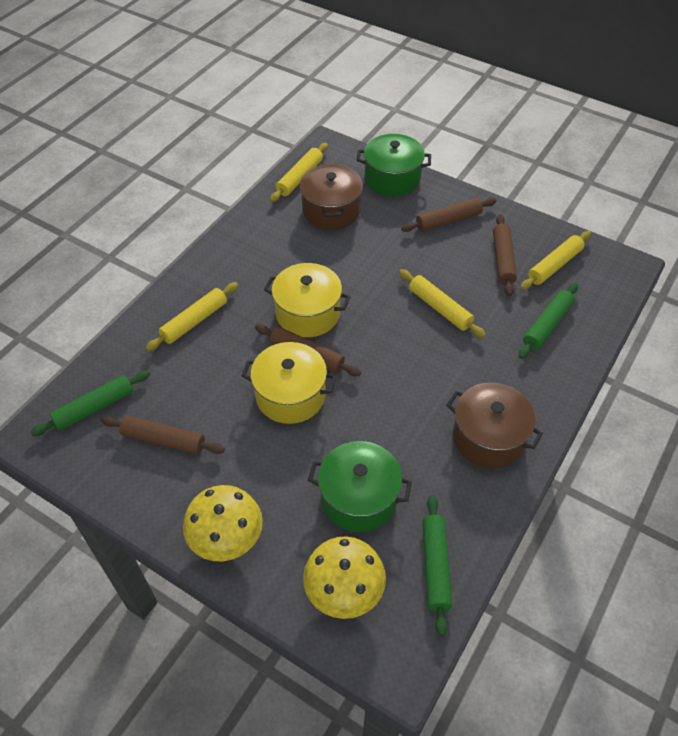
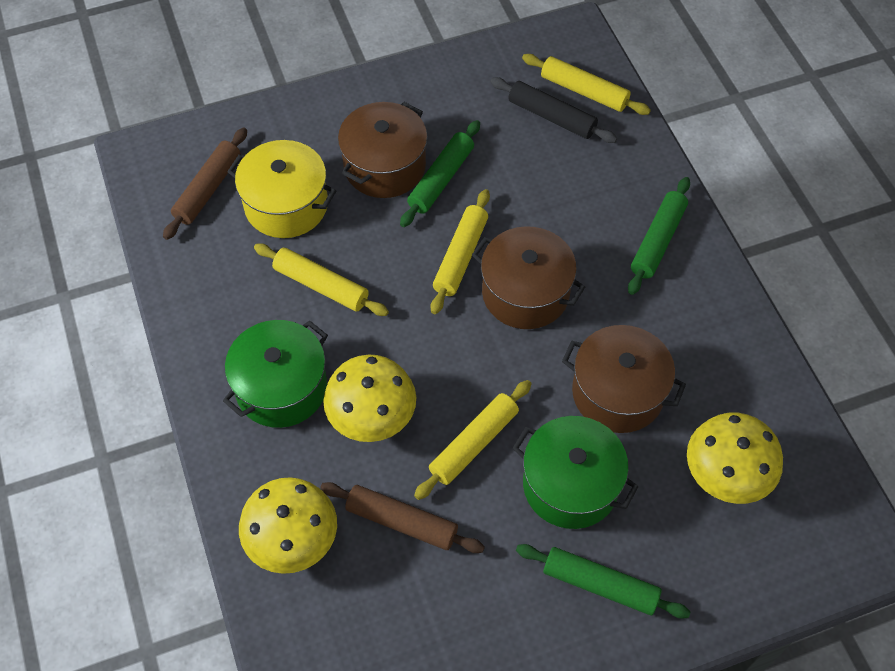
black rolling pin: 0 -> 1
brown pot: 2 -> 3
brown rolling pin: 4 -> 2
yellow mushroom: 2 -> 3
yellow pot: 2 -> 1

